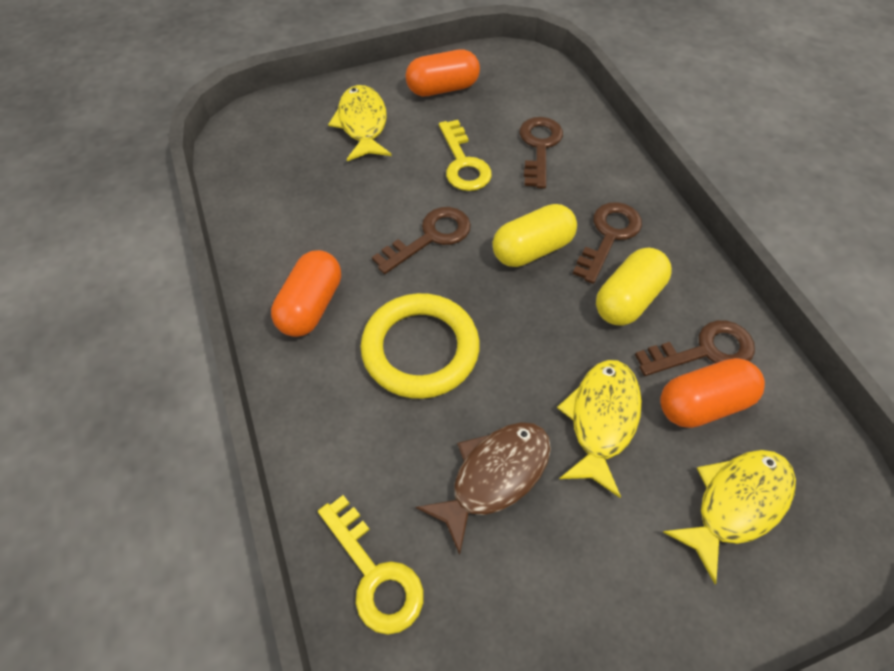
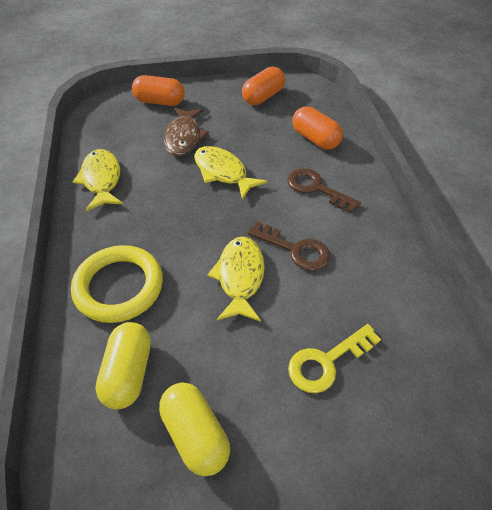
brown key: 4 -> 2
yellow key: 2 -> 1

